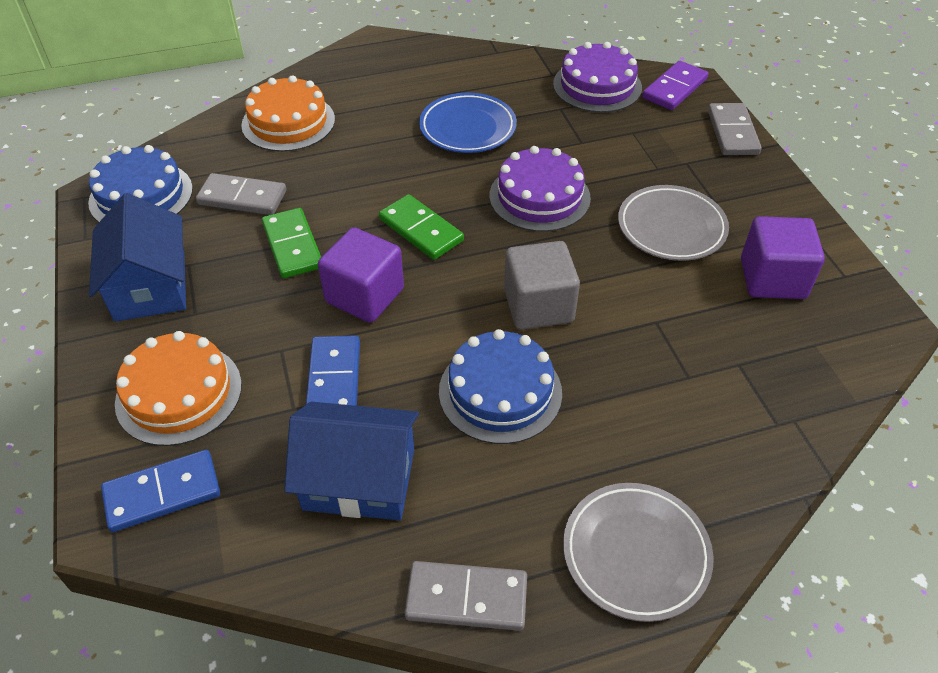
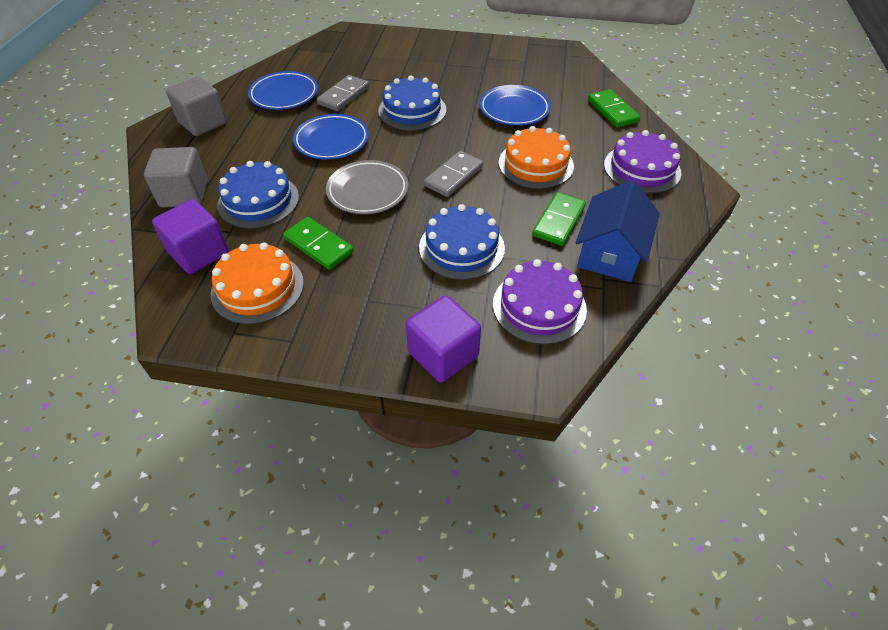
blue cake: 2 -> 3
blue domino: 2 -> 0
blue house: 2 -> 1
blue plate: 1 -> 3
green domino: 2 -> 3
grey cube: 1 -> 2
grey domino: 3 -> 2
grey plate: 2 -> 1
purple domino: 1 -> 0

